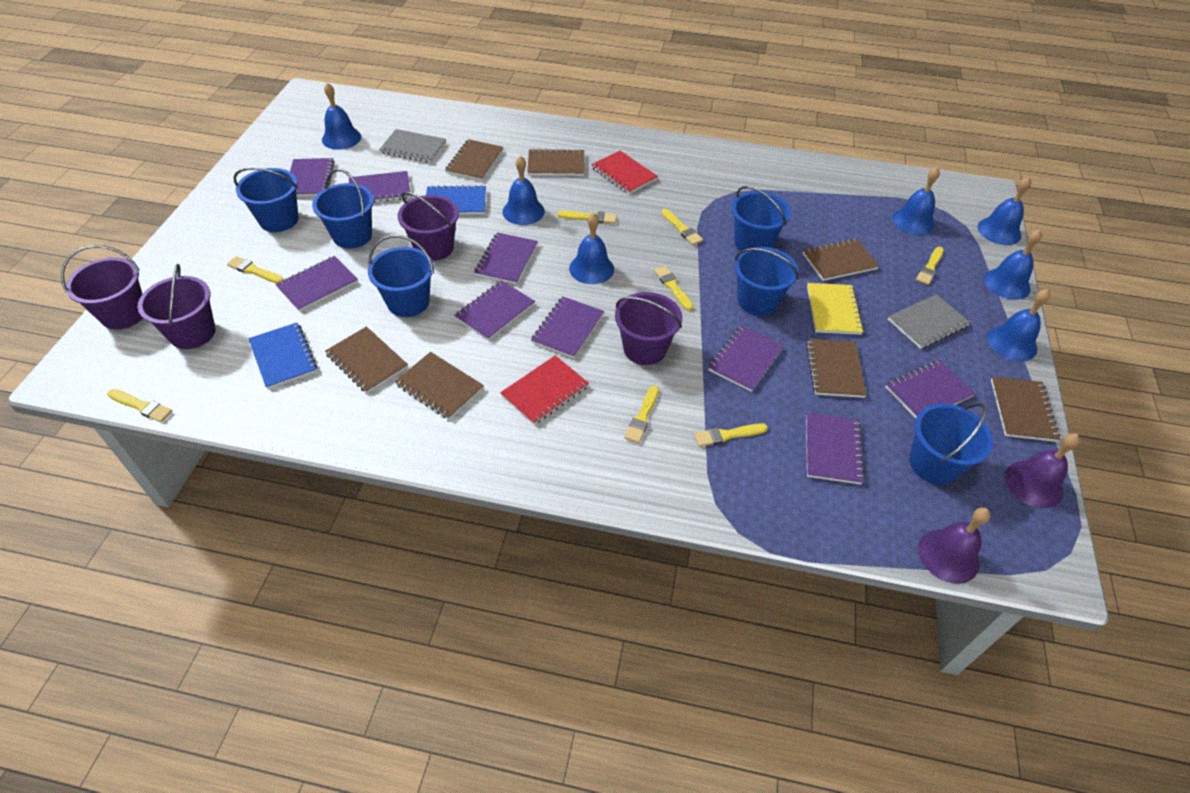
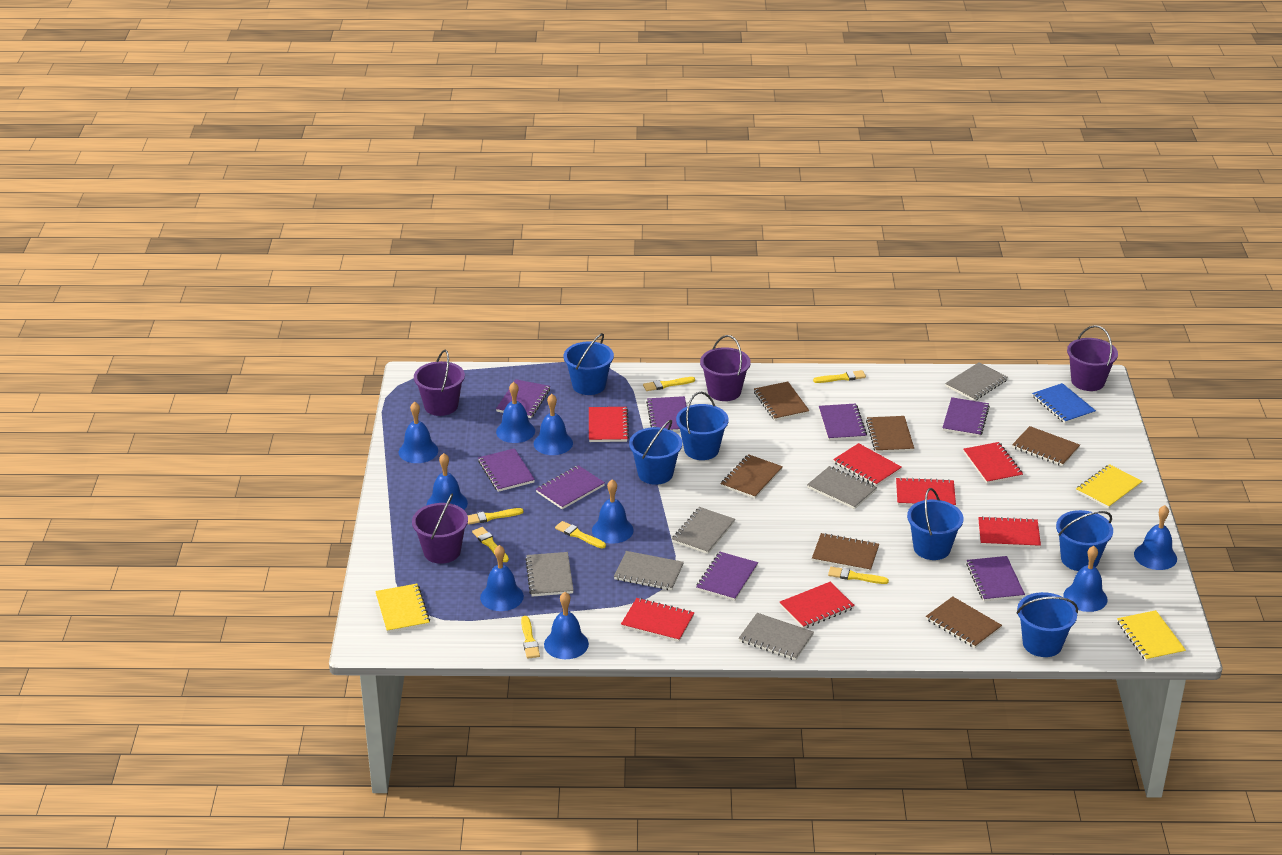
blue bell: 7 -> 9
blue notebook: 2 -> 1
brown notebook: 7 -> 6
grey notebook: 2 -> 6
purple bell: 2 -> 0
purple notebook: 9 -> 8
red notebook: 2 -> 7
yellow brush: 8 -> 7
yellow notebook: 1 -> 3

